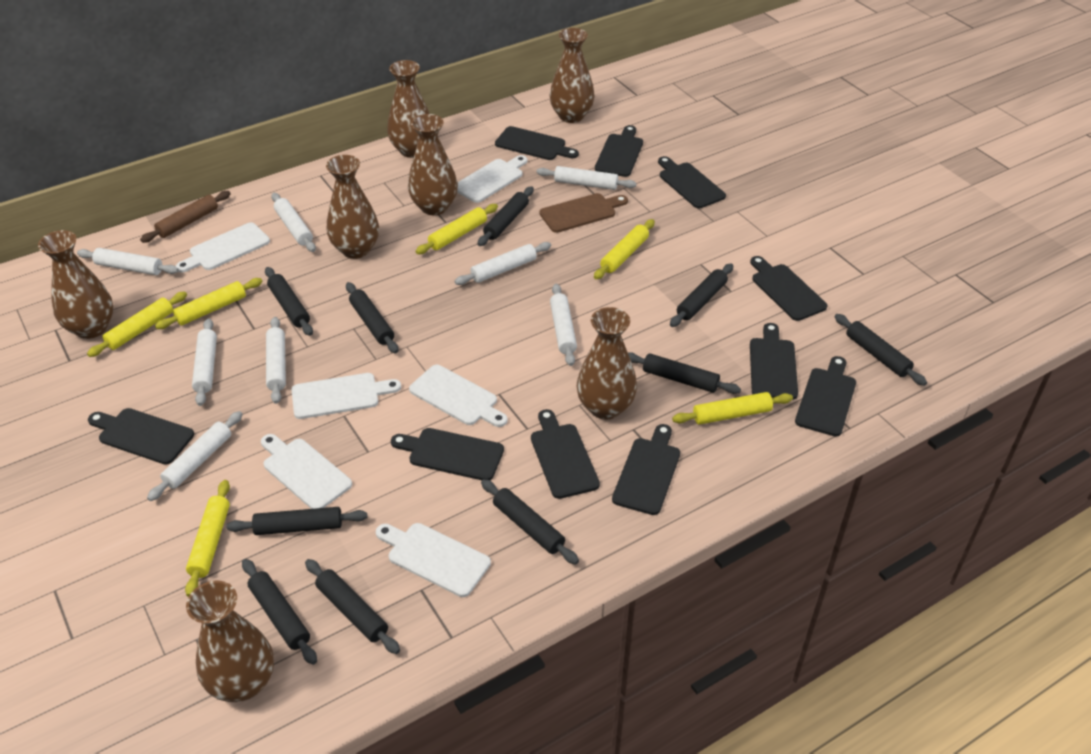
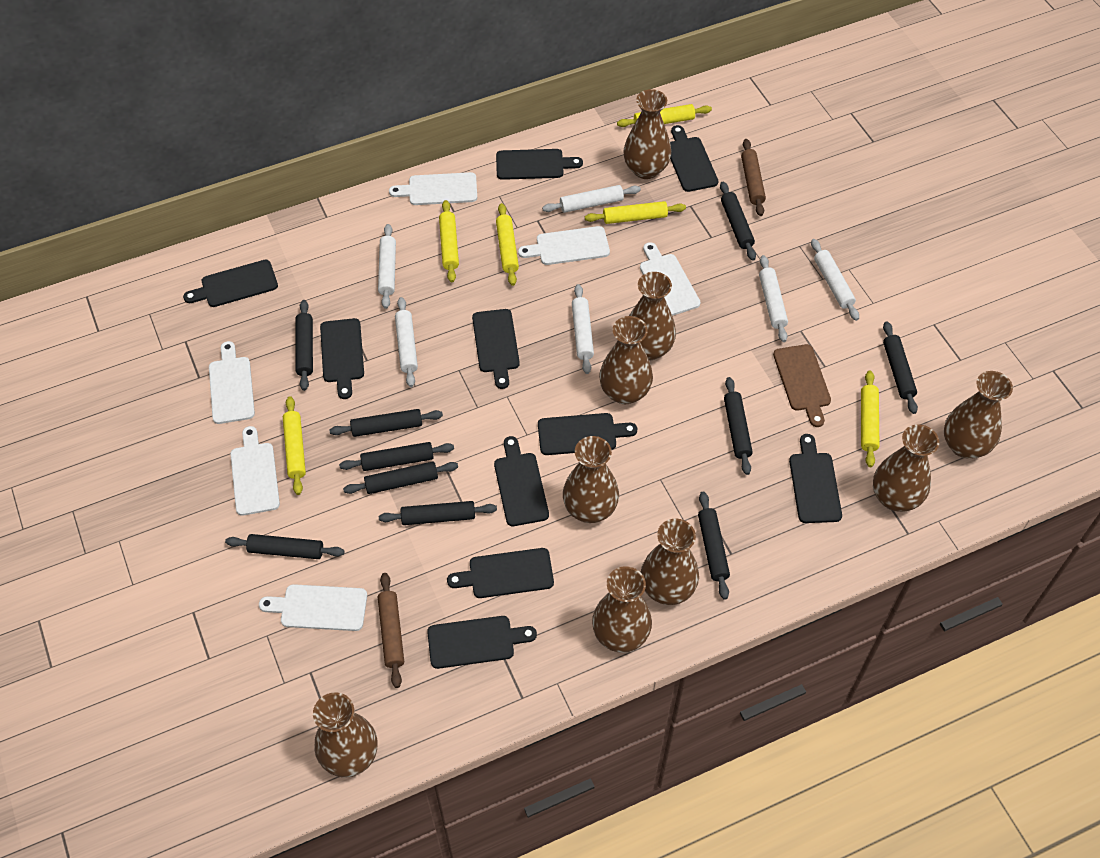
brown rolling pin: 1 -> 2
brown vase: 7 -> 9
white rolling pin: 8 -> 6

